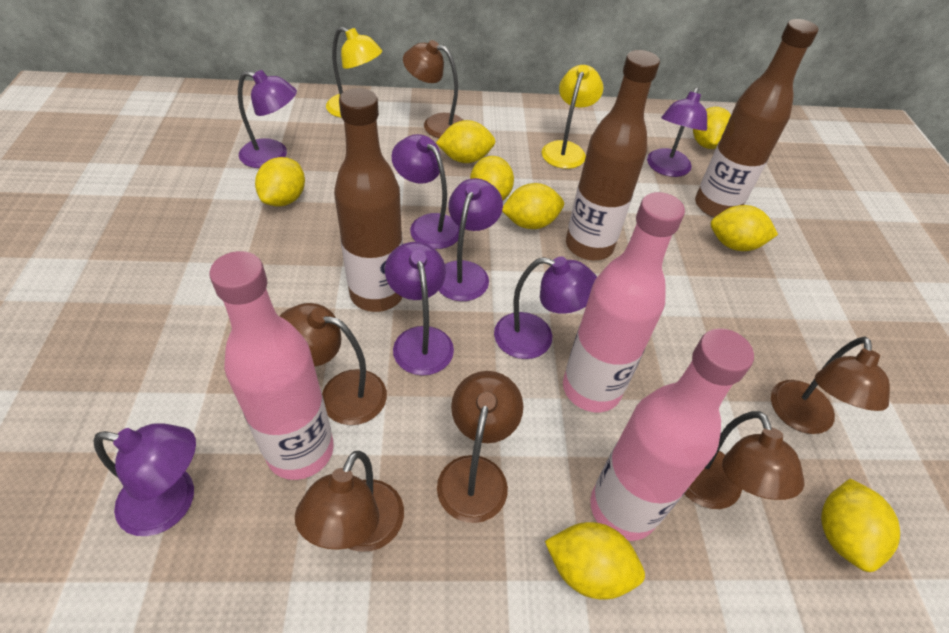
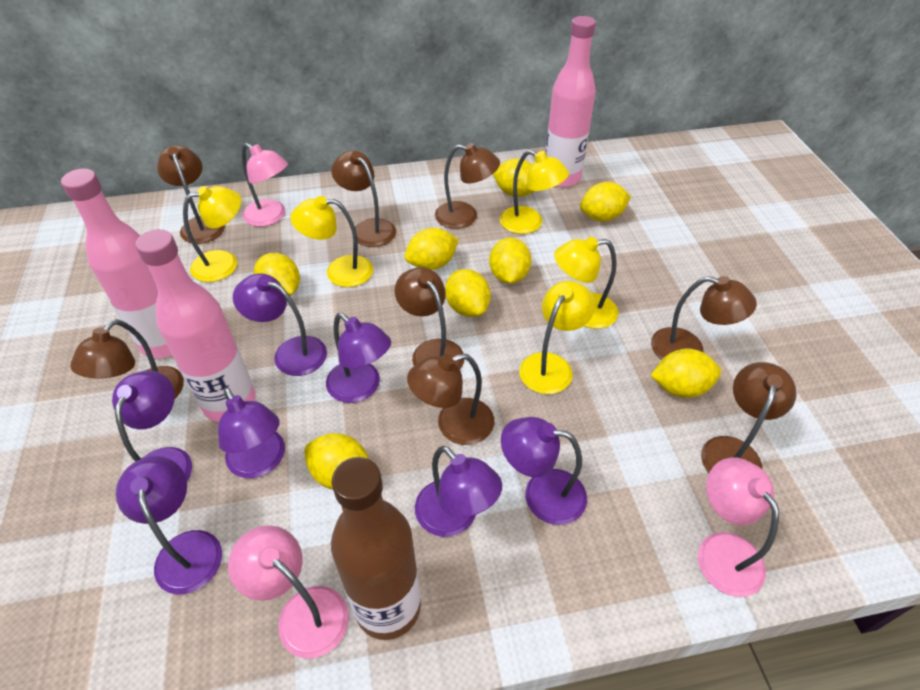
brown bottle: 3 -> 1
brown lamp: 6 -> 8
pink lamp: 0 -> 3
yellow lamp: 2 -> 5

